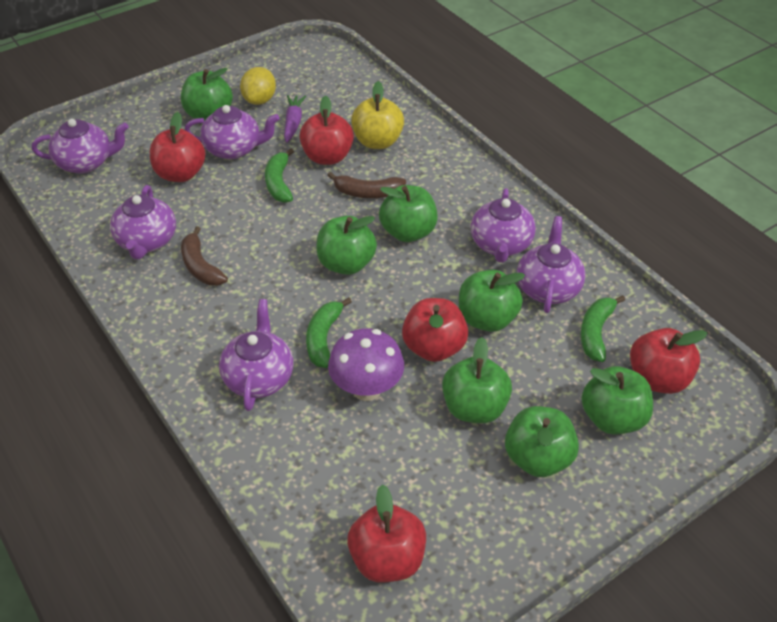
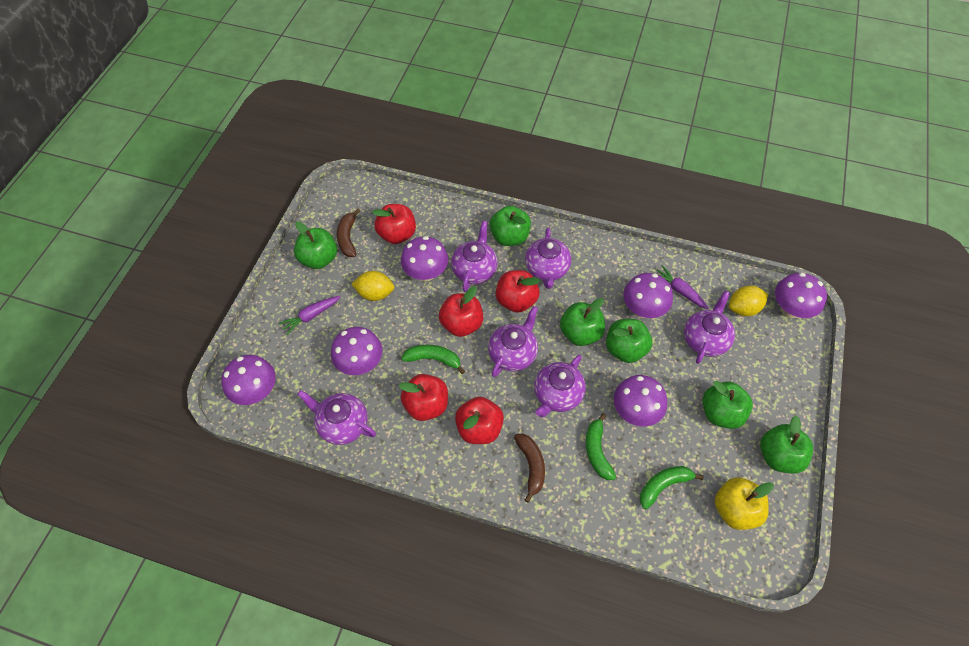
green apple: 7 -> 6
purple carrot: 1 -> 2
purple mushroom: 1 -> 6
yellow lemon: 1 -> 2

